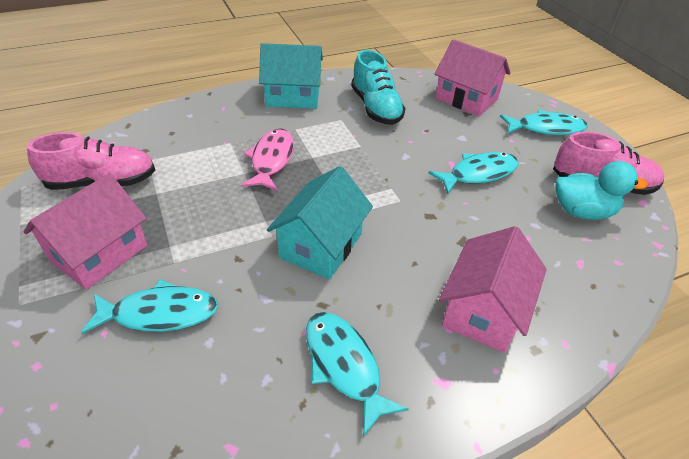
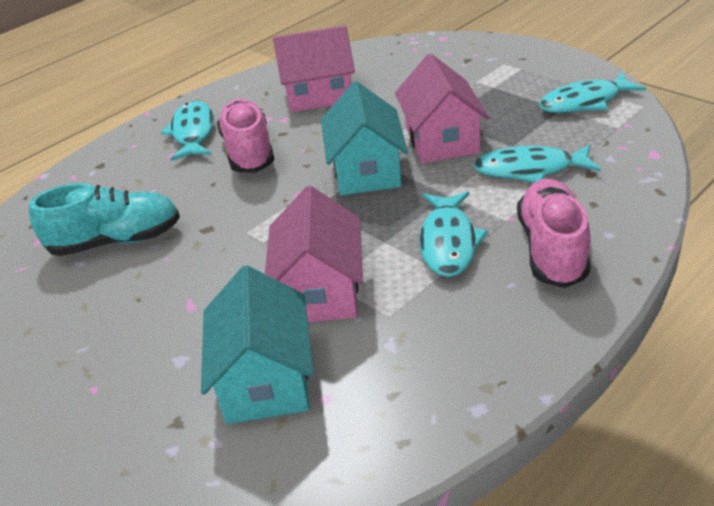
pink fish: 1 -> 0
turquoise duck: 1 -> 0

